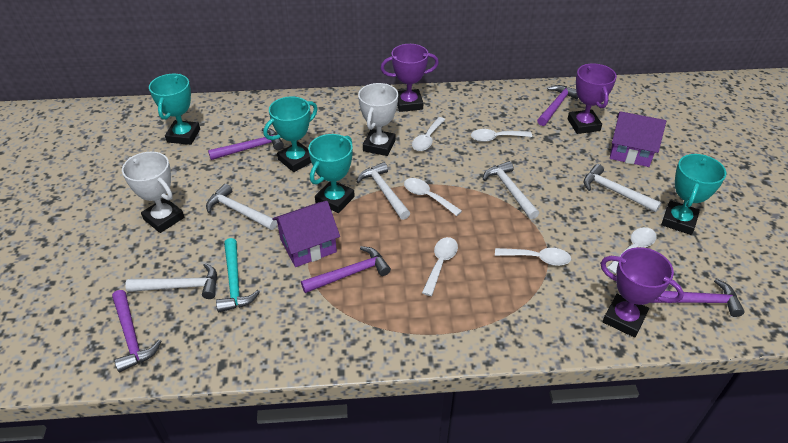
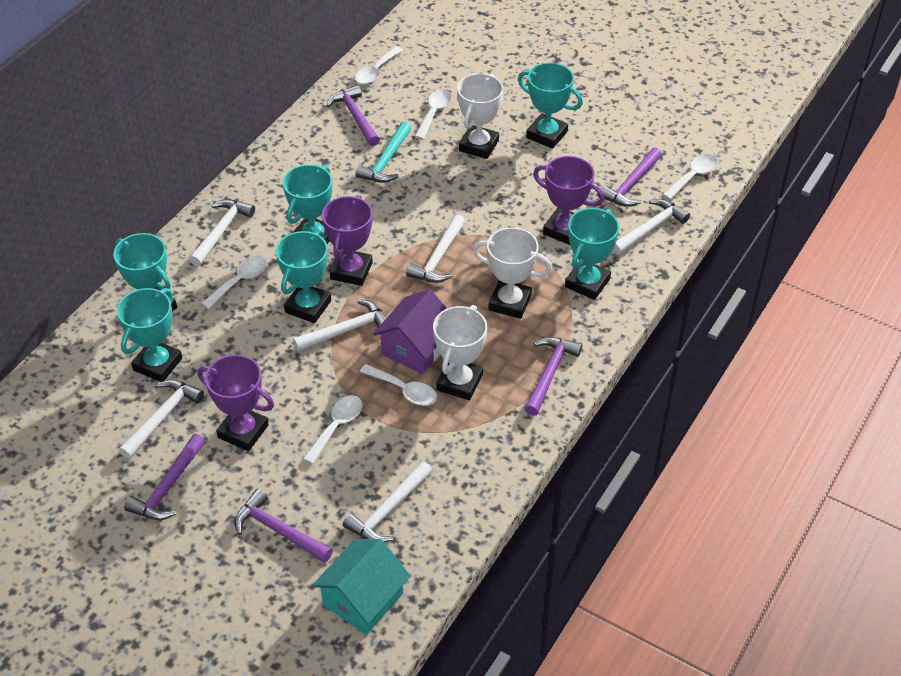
purple house: 2 -> 1
turquoise house: 0 -> 1
turquoise trophy: 4 -> 6
white hammer: 5 -> 6
white trophy: 2 -> 3

